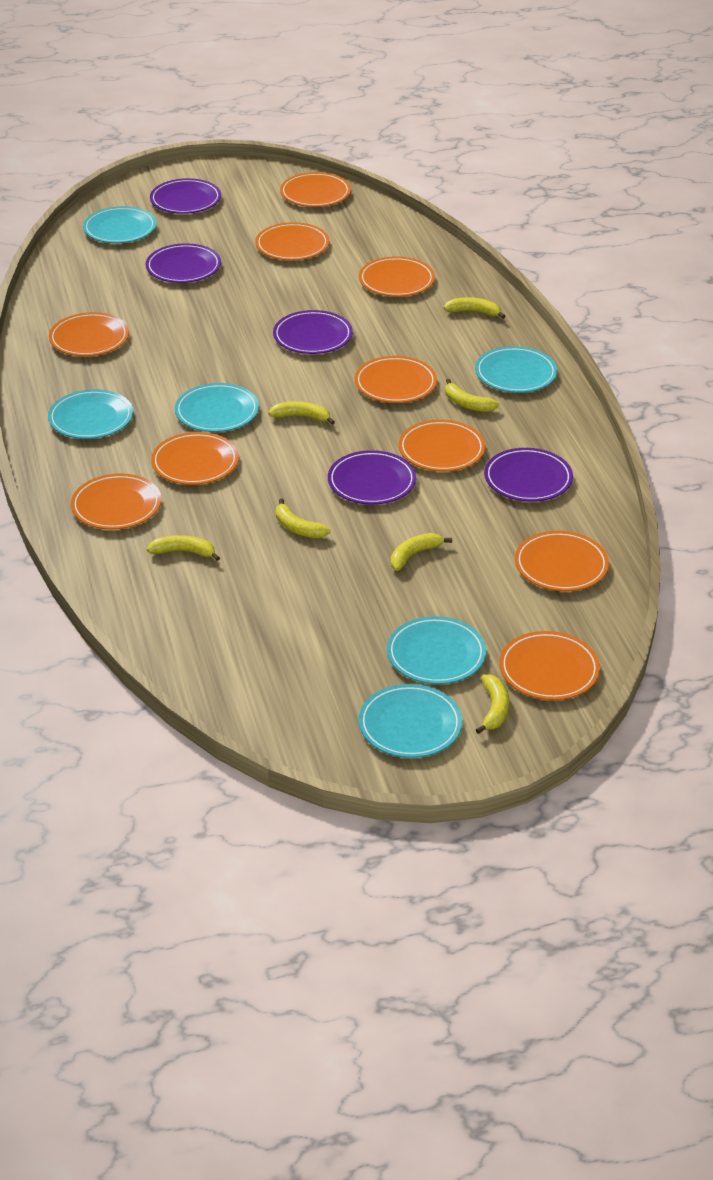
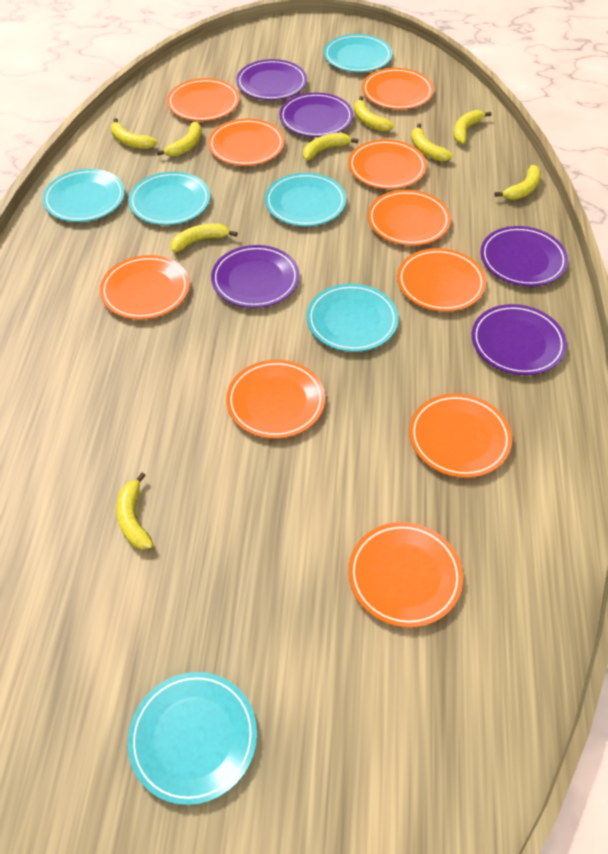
yellow banana: 7 -> 9

